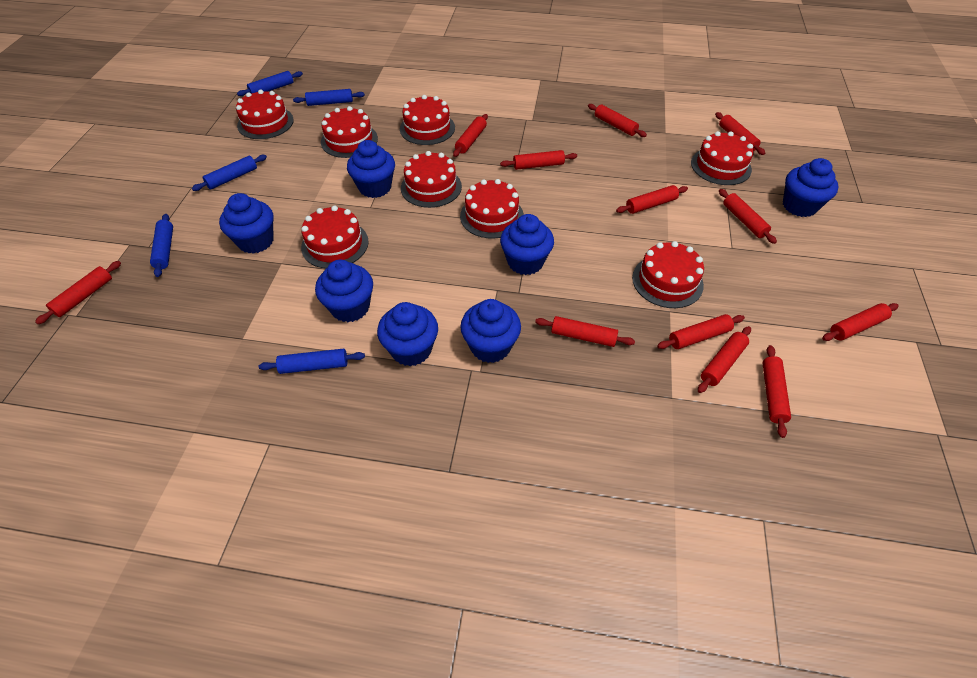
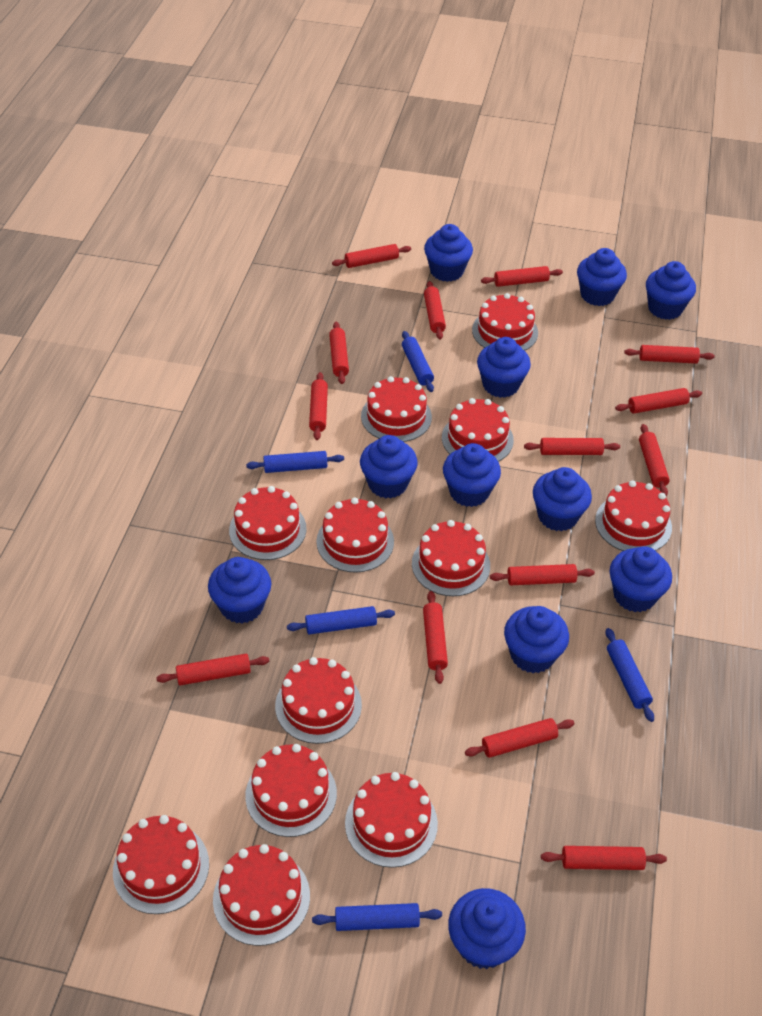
blue cupcake: 7 -> 11
red cake: 8 -> 12
red rolling pin: 12 -> 14

